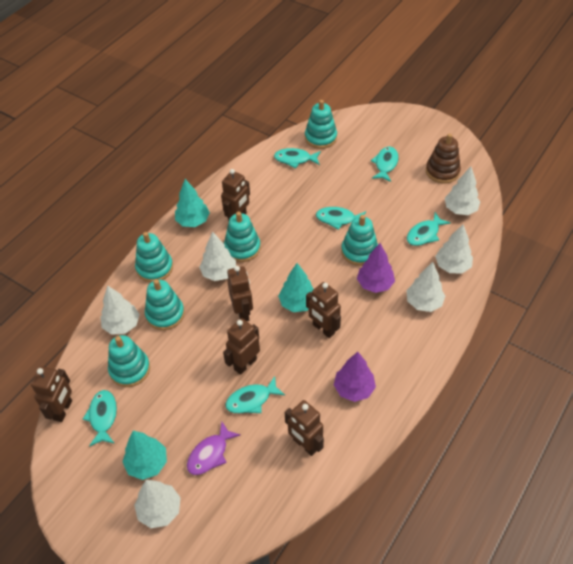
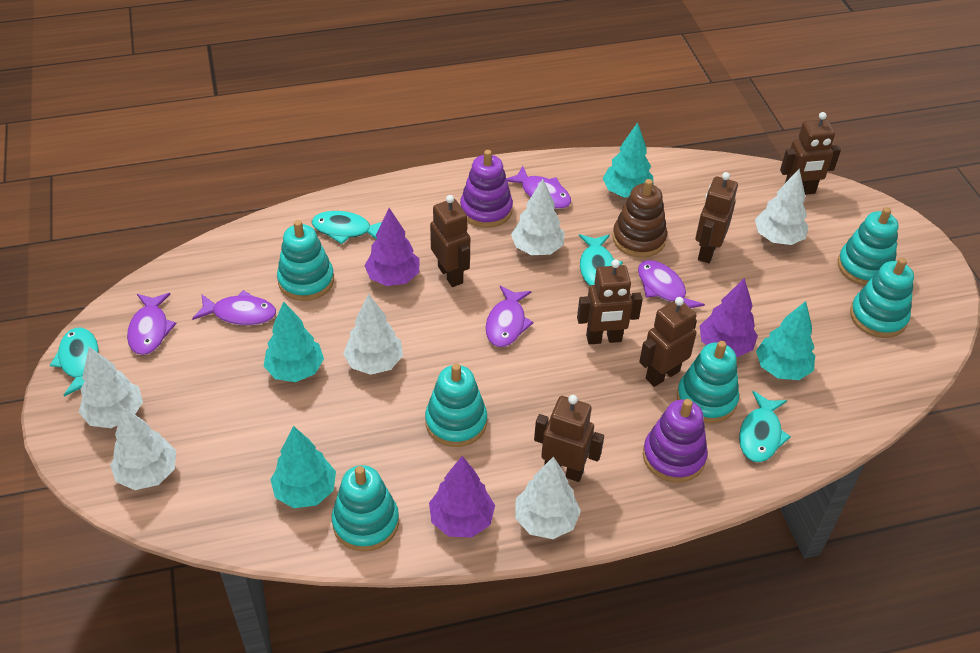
purple fish: 1 -> 5
purple stacking toy: 0 -> 2
purple tree: 2 -> 3
turquoise fish: 6 -> 4
turquoise tree: 3 -> 4

